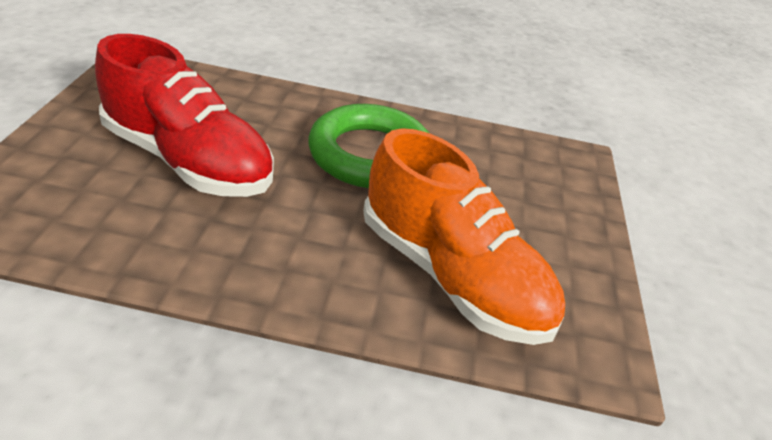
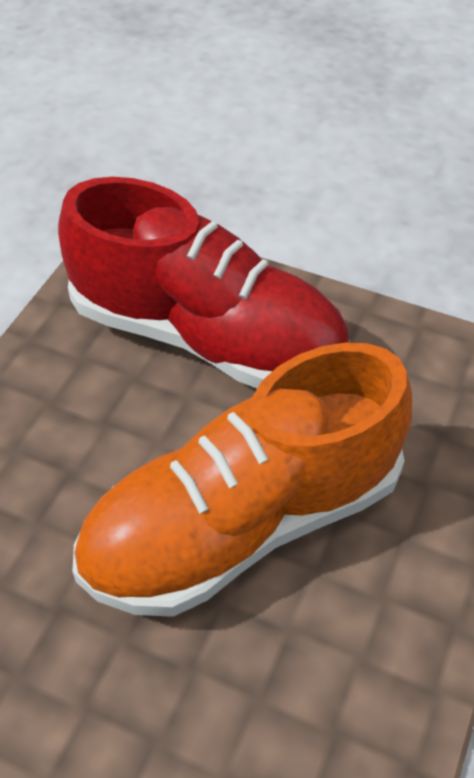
green ring: 1 -> 0

